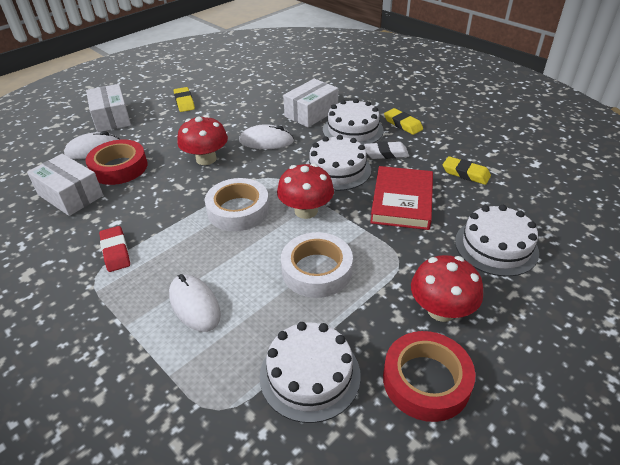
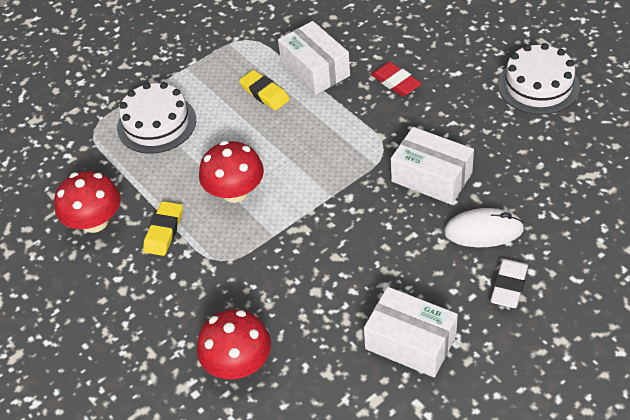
red book: 1 -> 0
red tape: 2 -> 0
white cake: 4 -> 2
white mouse: 3 -> 1
white tape: 2 -> 0
yellow eraser: 3 -> 2

